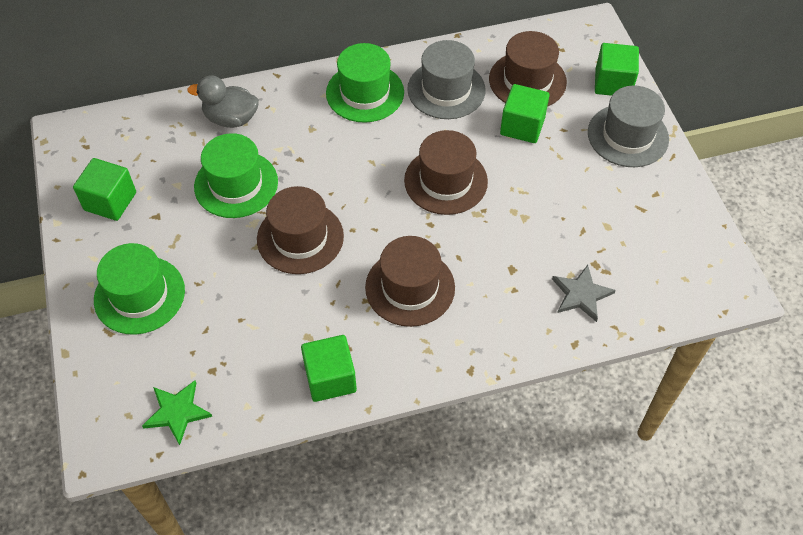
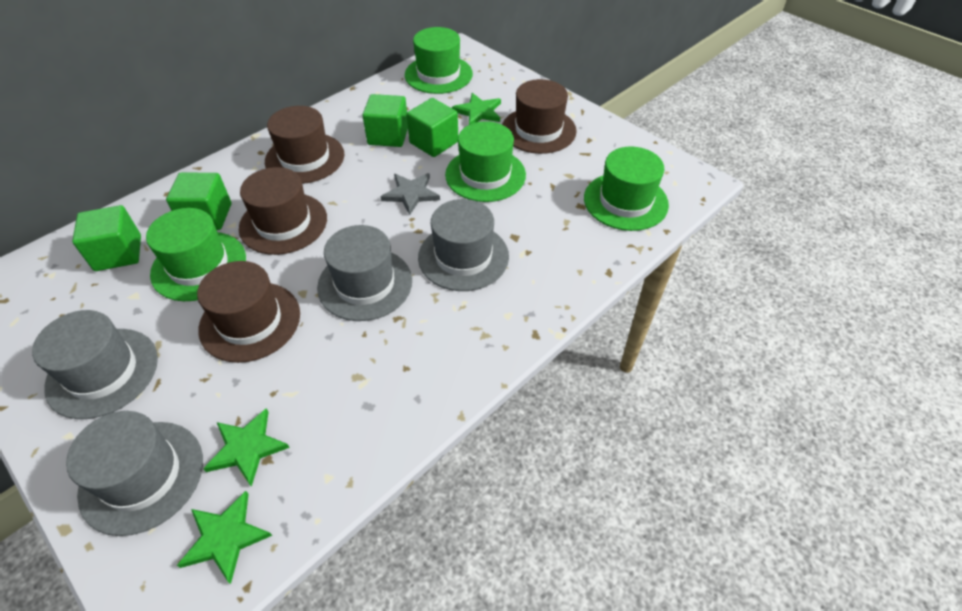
green hat: 3 -> 4
green star: 1 -> 3
grey duck: 1 -> 0
grey hat: 2 -> 4

